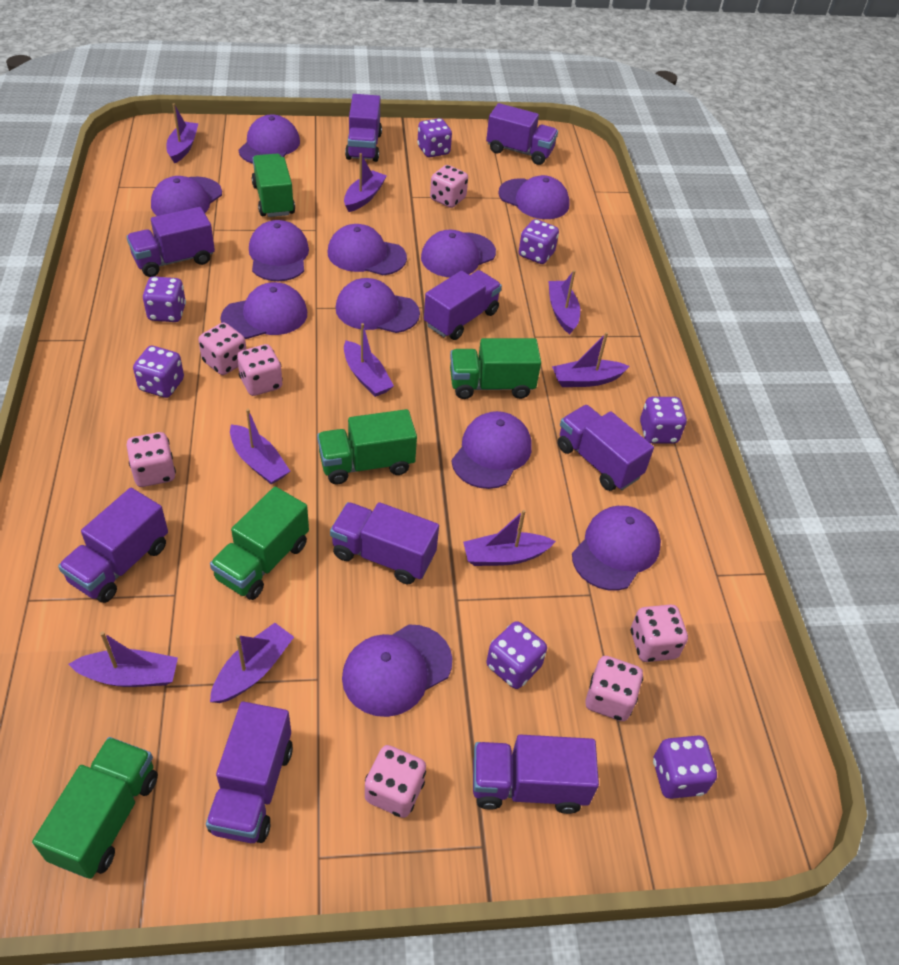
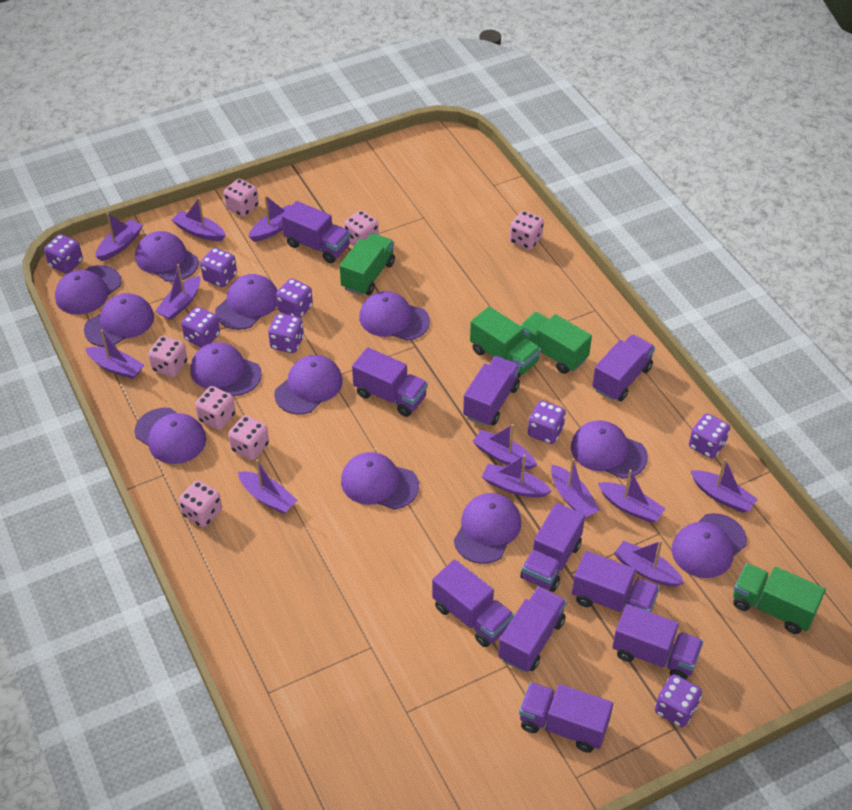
green truck: 5 -> 4
purple boat: 9 -> 12
purple cap: 11 -> 12
purple dice: 7 -> 8
purple truck: 9 -> 10

